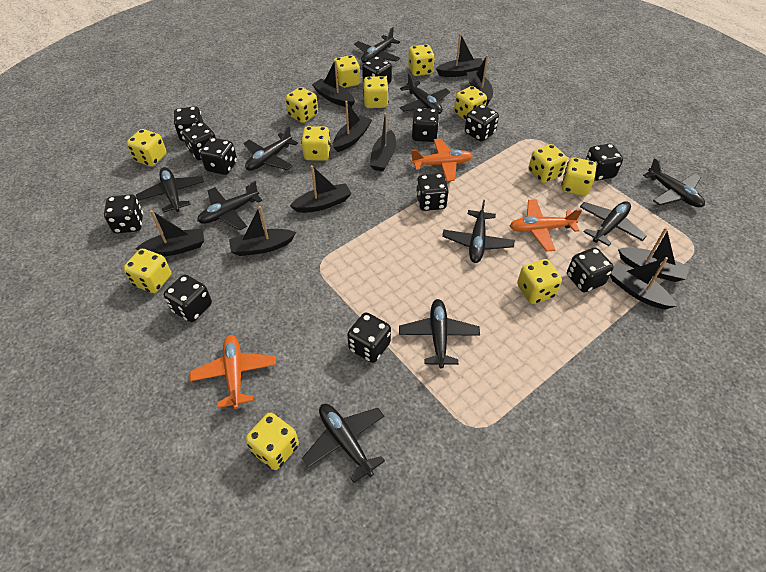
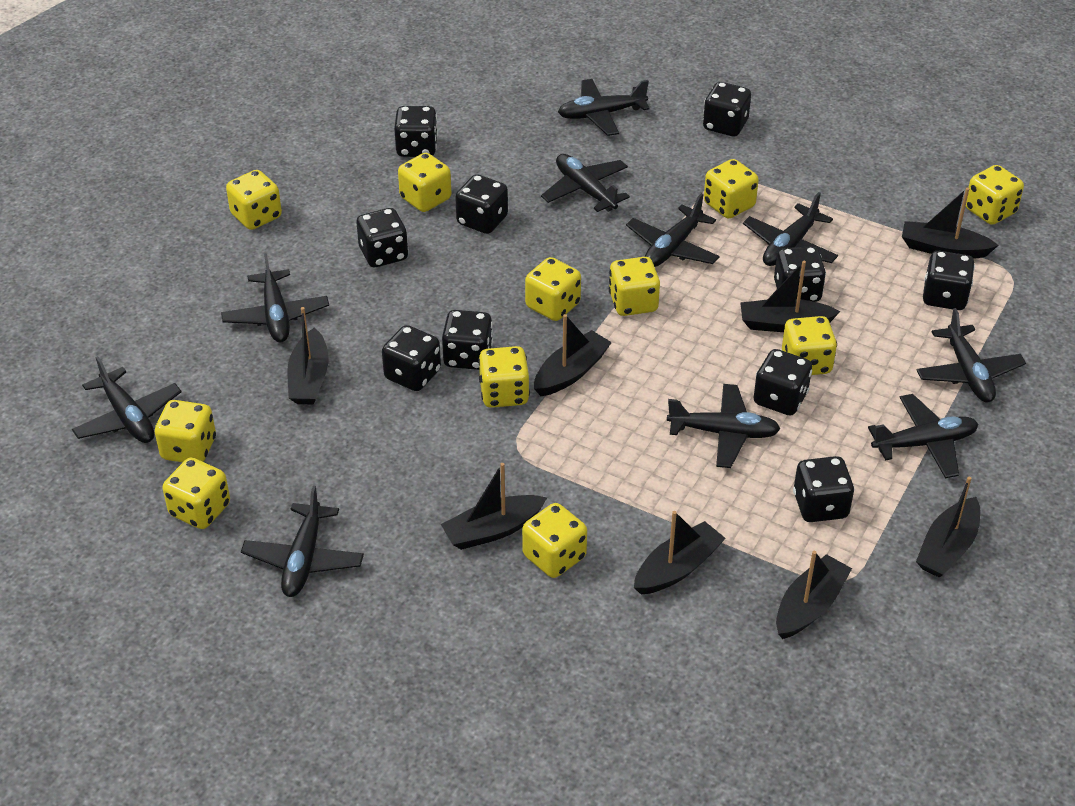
black boat: 10 -> 8
black dice: 12 -> 10
orange plane: 3 -> 0
yellow dice: 12 -> 11

